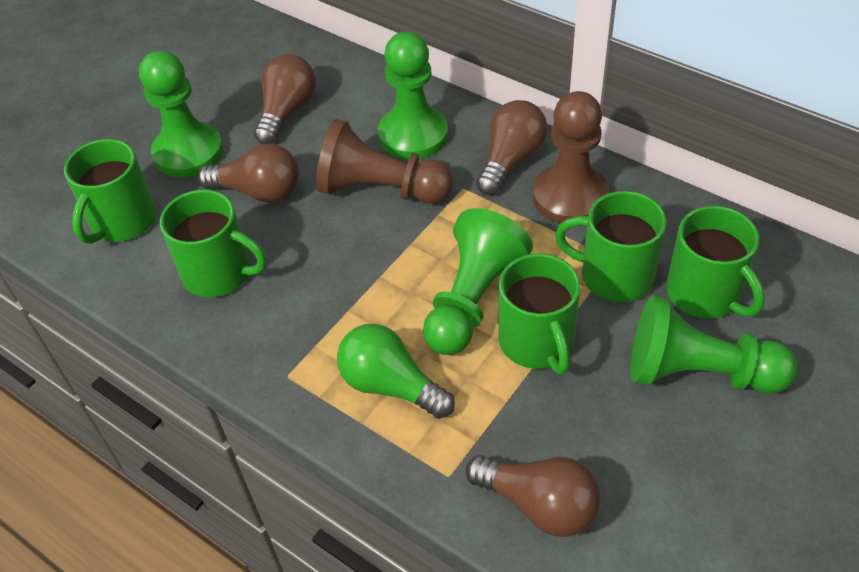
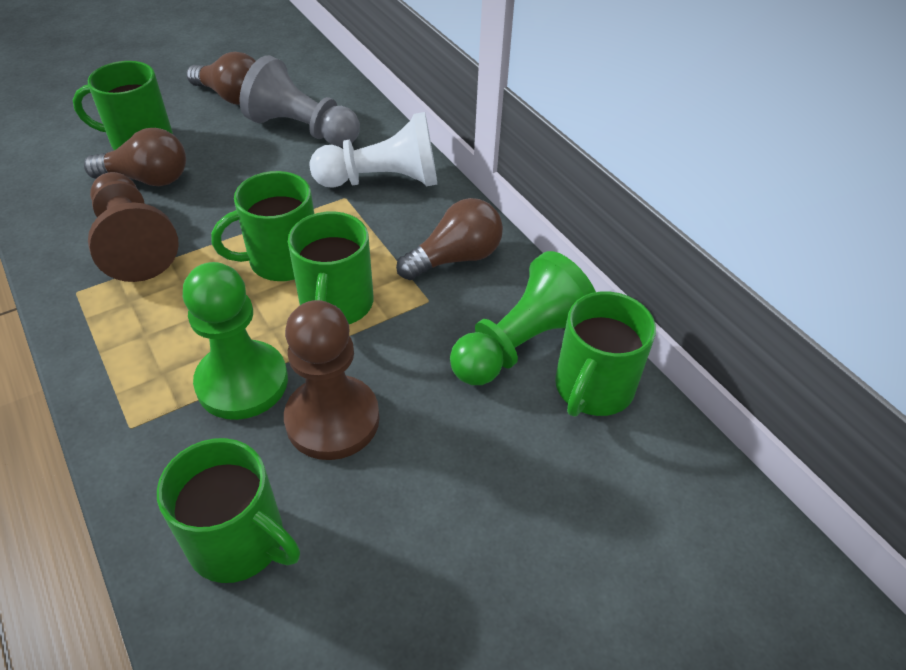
brown light bulb: 4 -> 3
green light bulb: 1 -> 0
green pawn: 4 -> 2
grey pawn: 0 -> 1
white pawn: 0 -> 1

